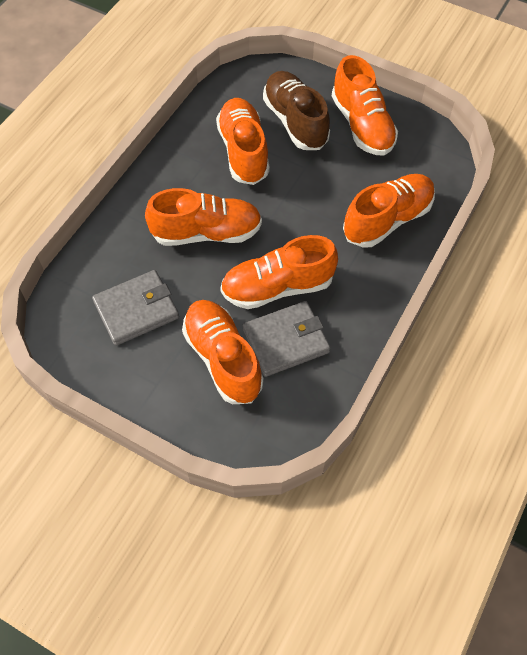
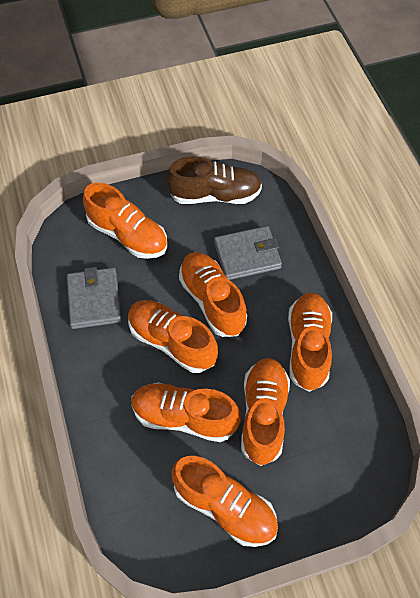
orange shoe: 6 -> 7

